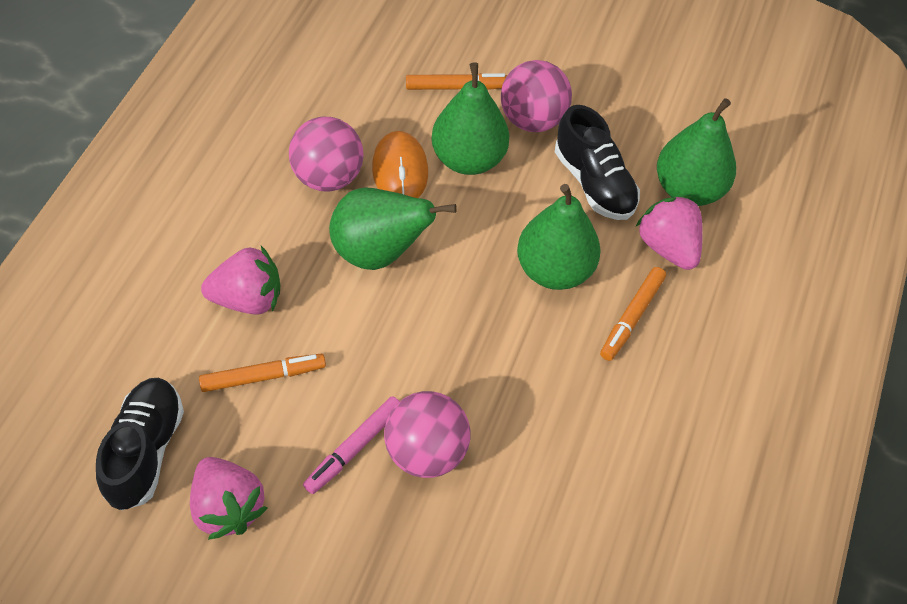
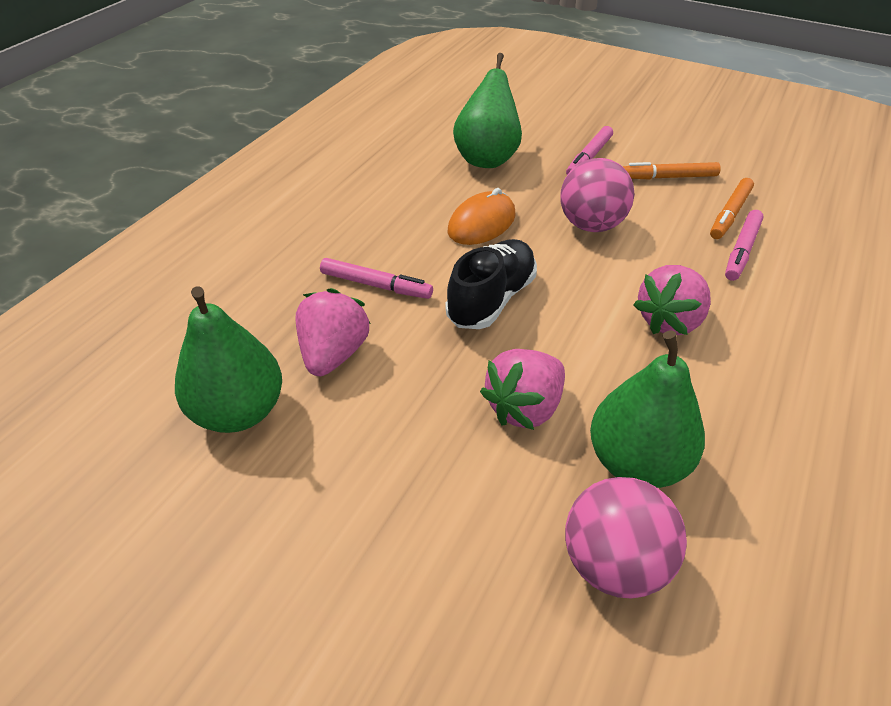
black shoe: 2 -> 1
green pear: 4 -> 3
orange marker: 3 -> 2
pink ball: 3 -> 2
pink marker: 1 -> 3

